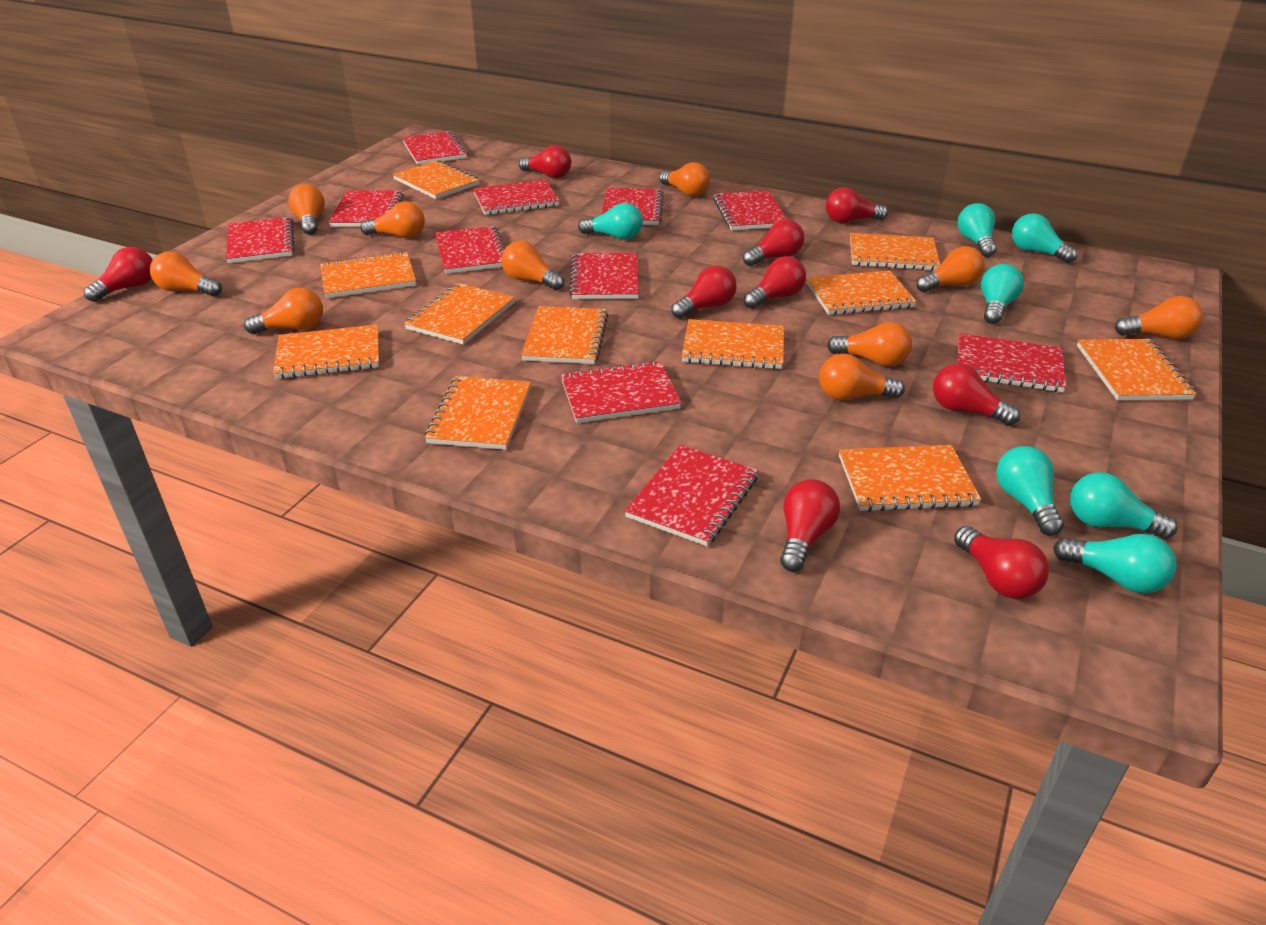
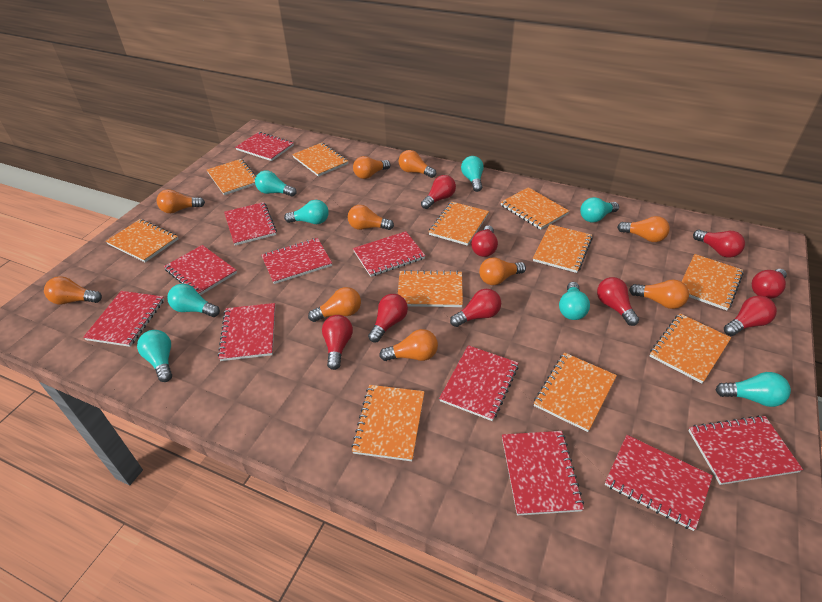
turquoise light bulb: 7 -> 8

